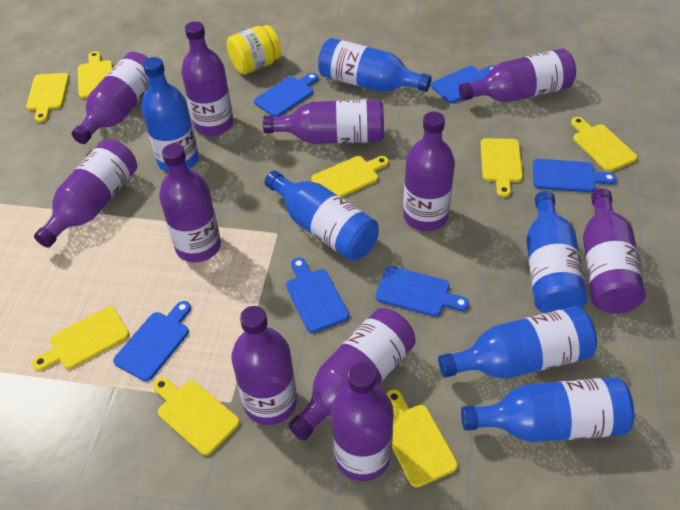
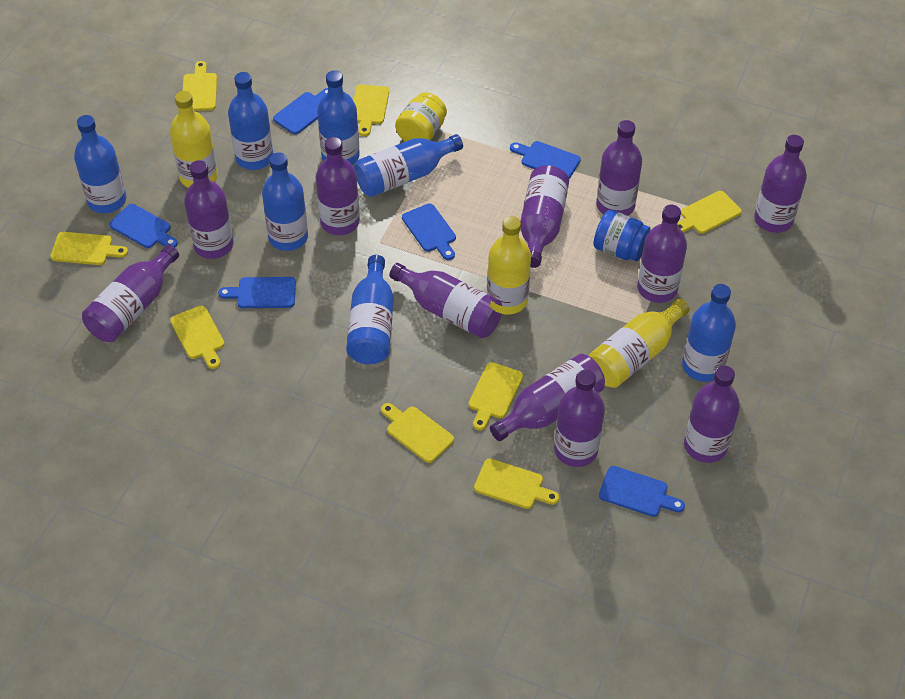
blue bottle: 6 -> 7
blue jar: 0 -> 1
yellow bottle: 0 -> 3

